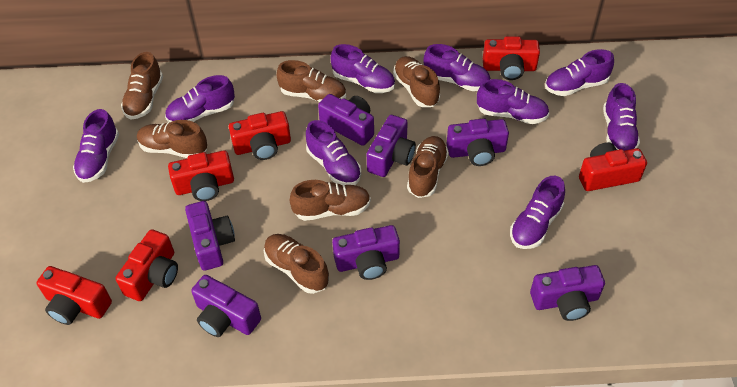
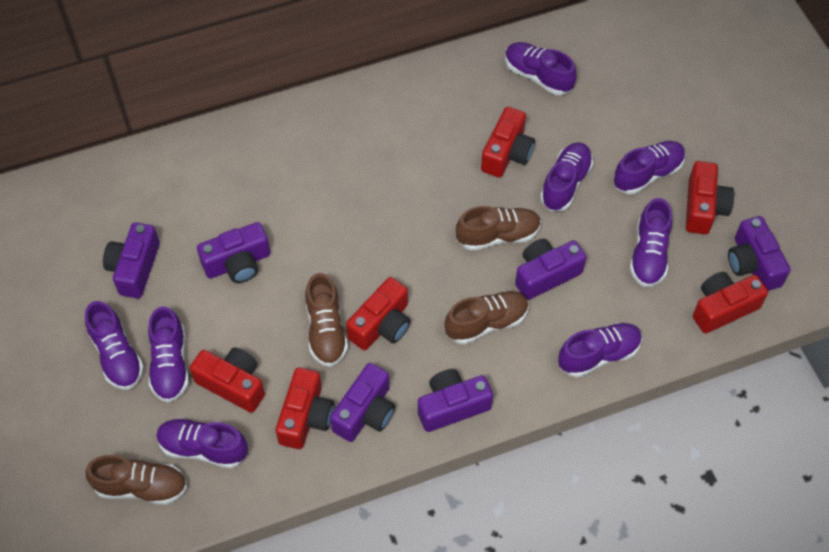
brown shoe: 7 -> 4
purple camera: 7 -> 6
purple shoe: 9 -> 8

